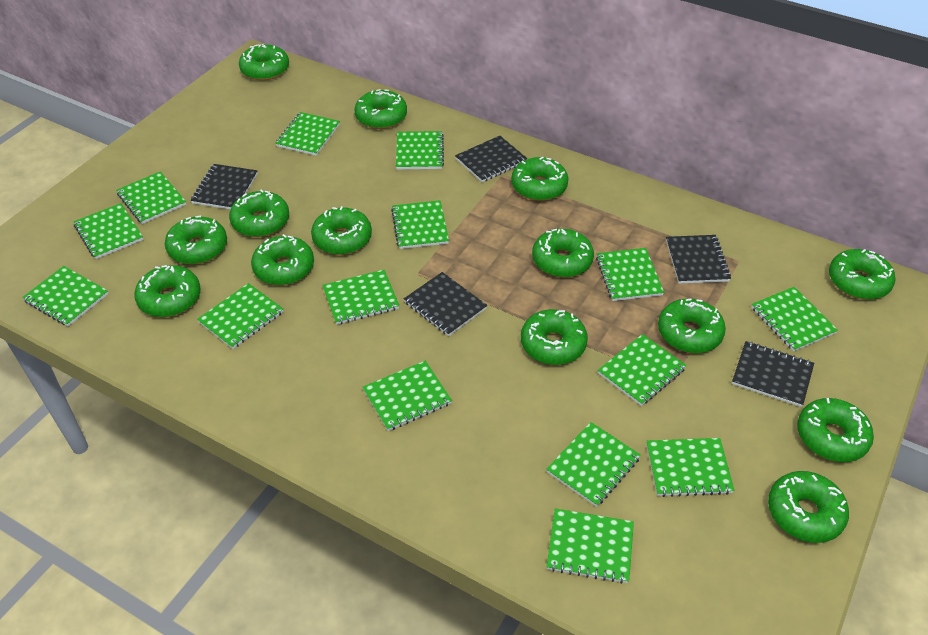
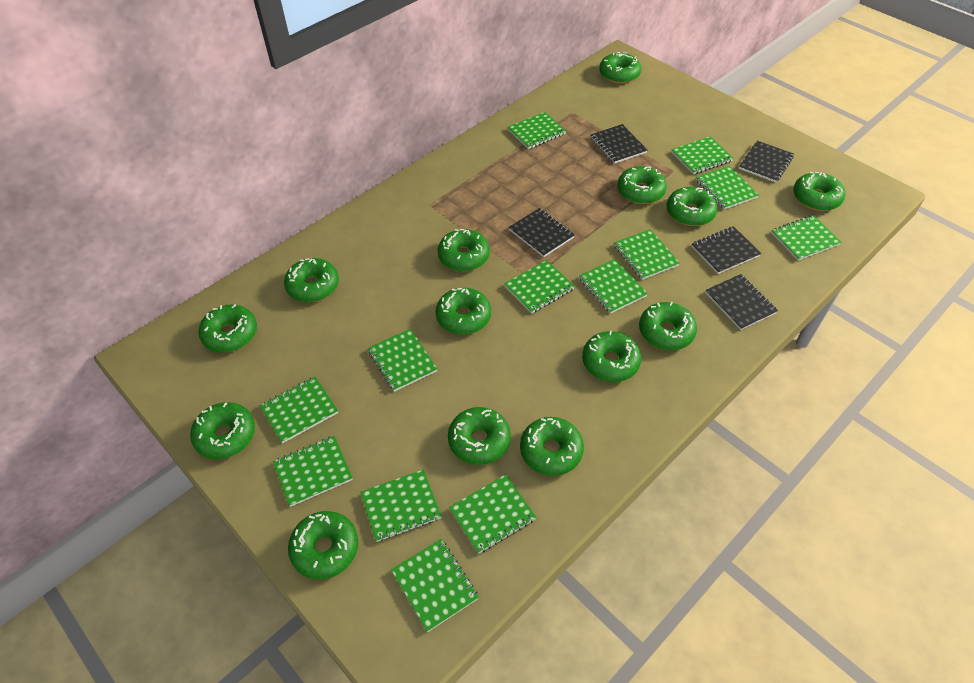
green notebook: 15 -> 13

